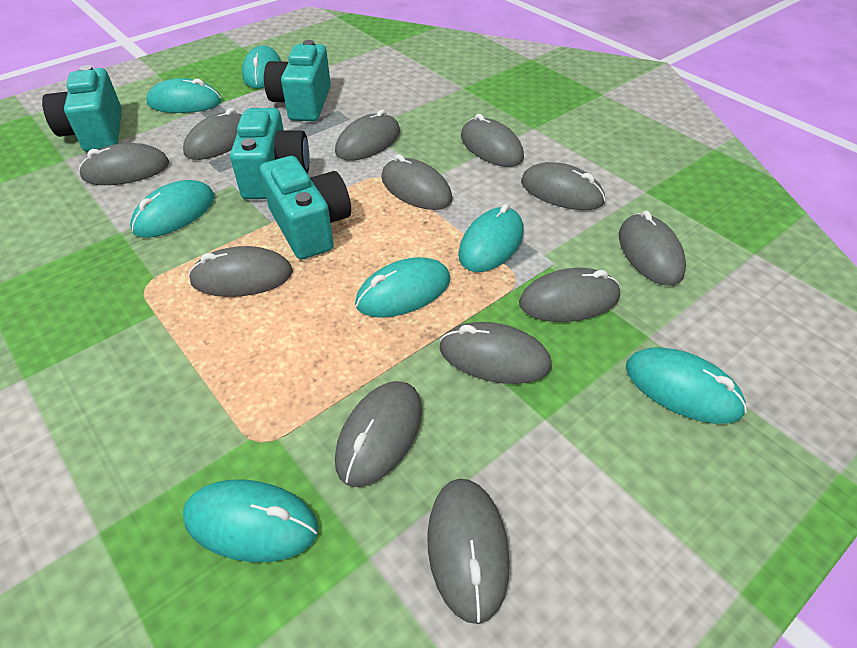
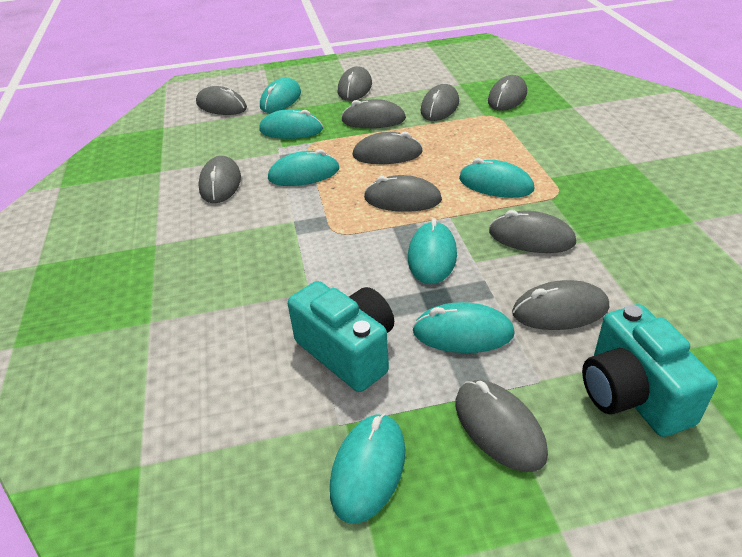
grey mouse: 12 -> 11
turquoise camera: 4 -> 2

